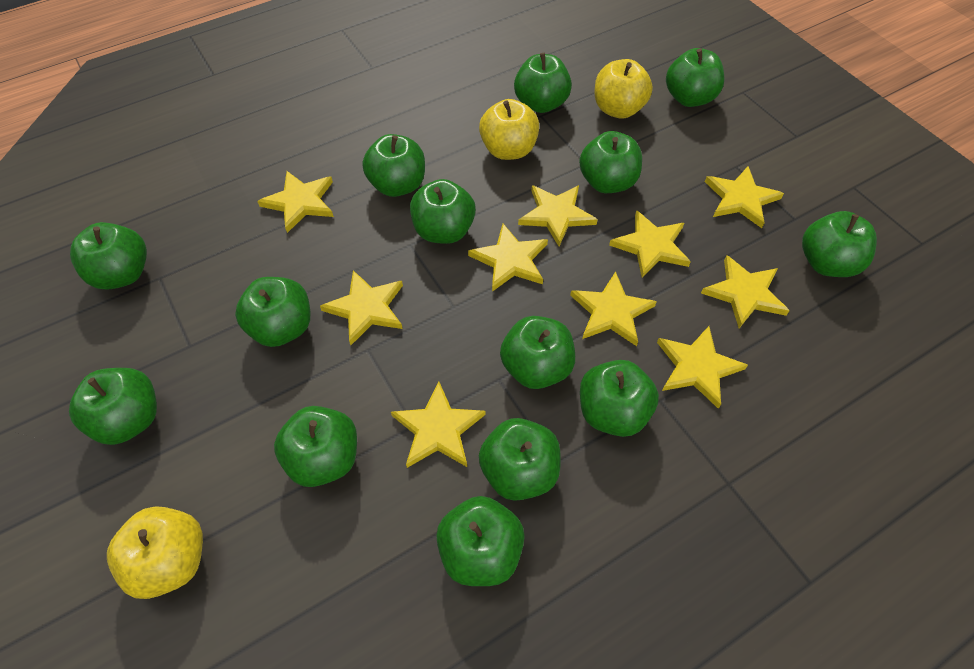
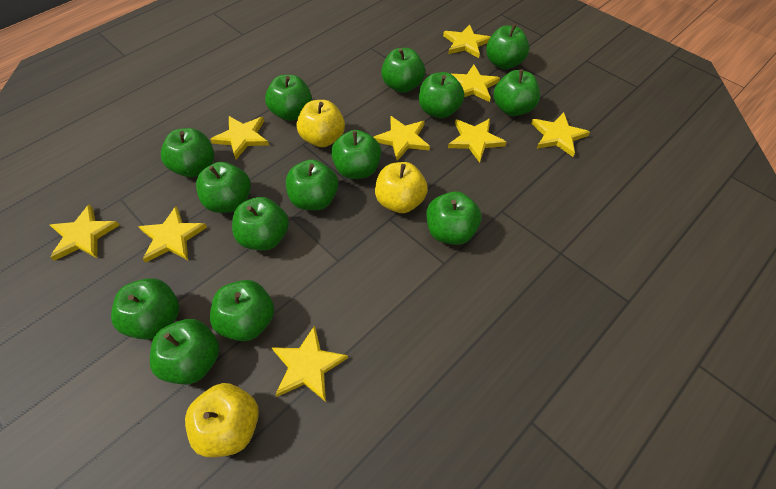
yellow star: 10 -> 9

